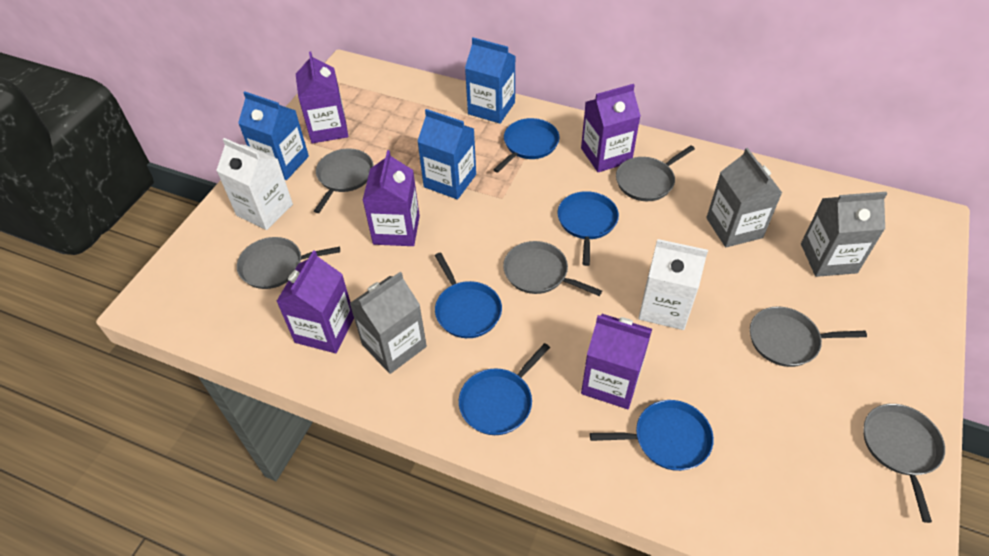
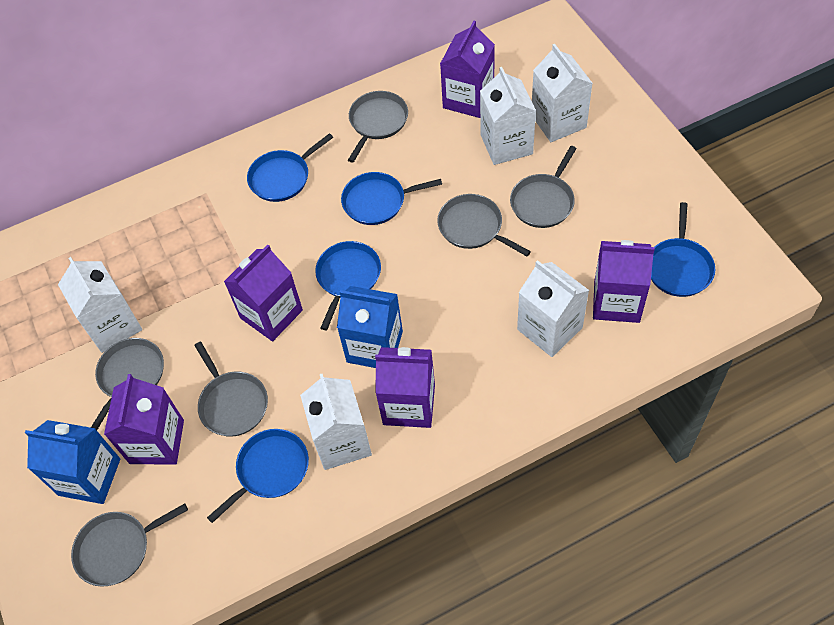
blue carton: 3 -> 2
grey carton: 3 -> 0
white carton: 2 -> 5

